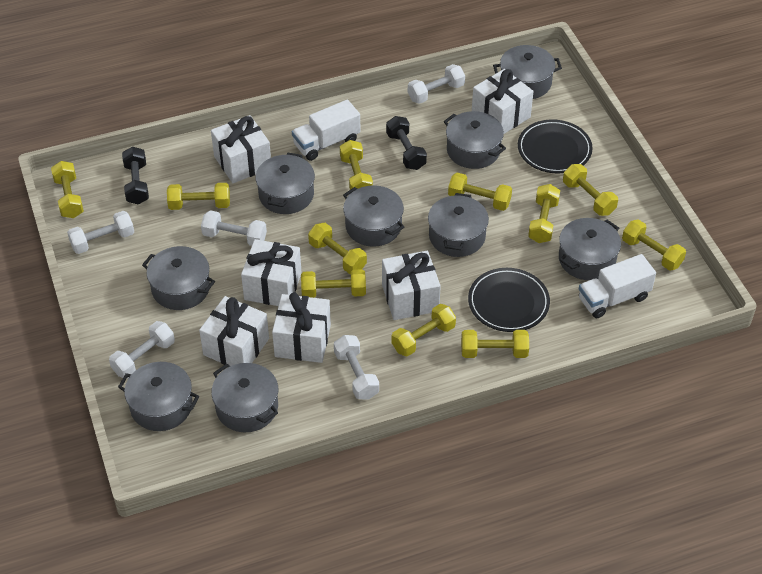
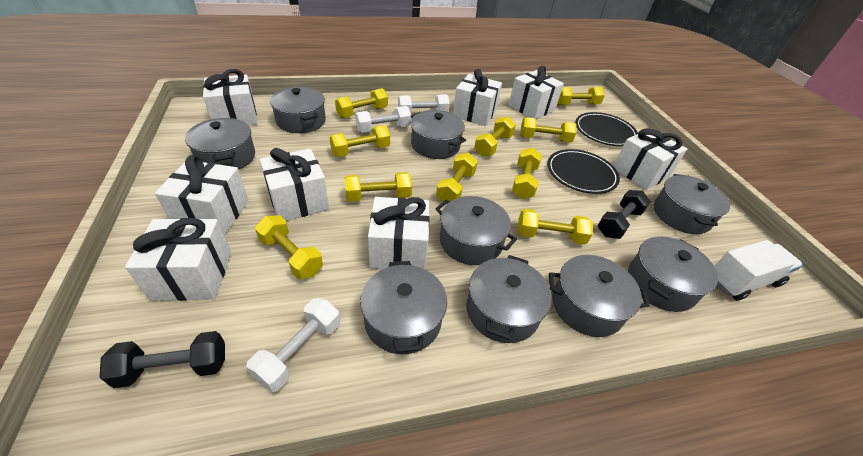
white dumbbell: 5 -> 3
white gift: 6 -> 8
white truck: 2 -> 1
yellow dumbbell: 11 -> 10

